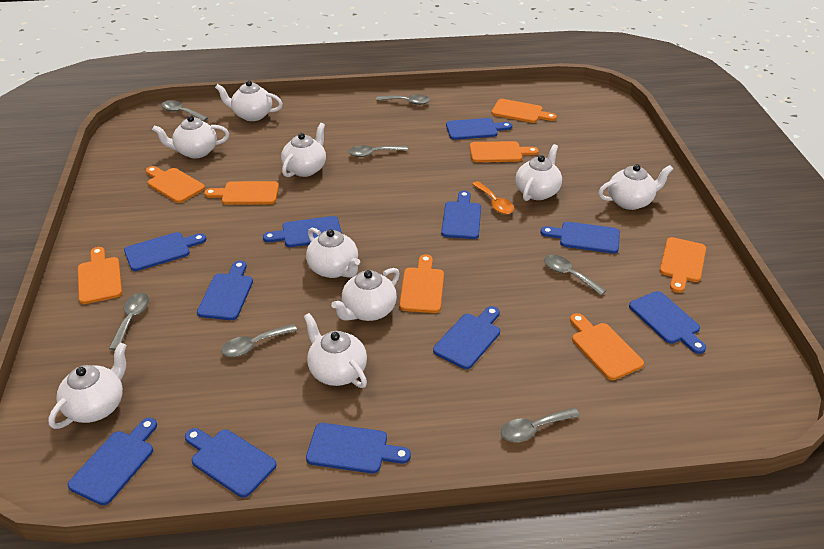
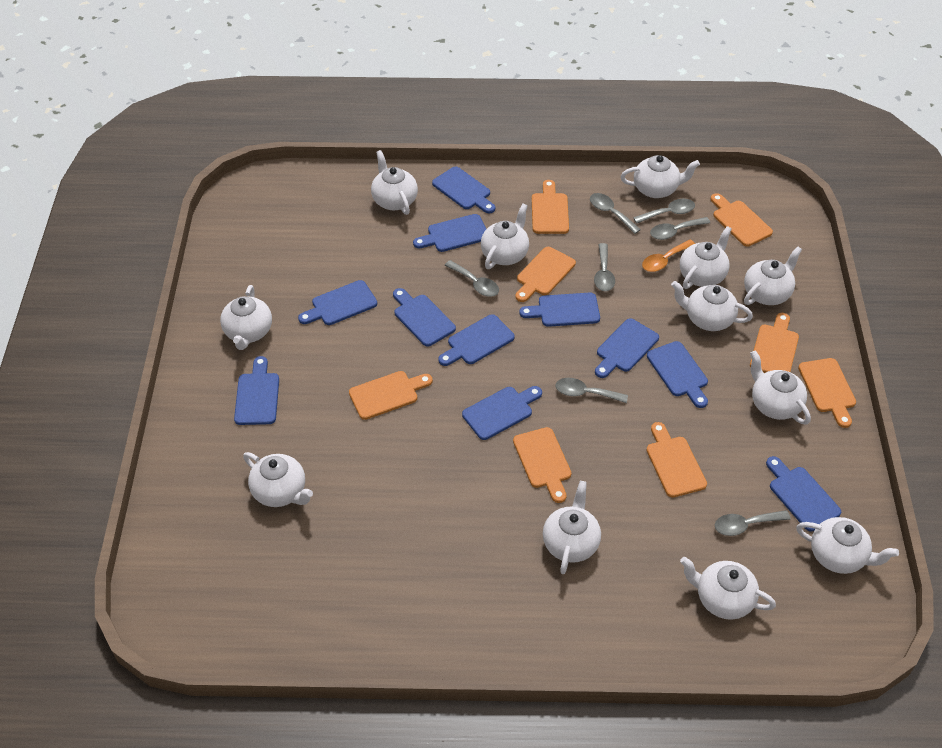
white teapot: 9 -> 12

